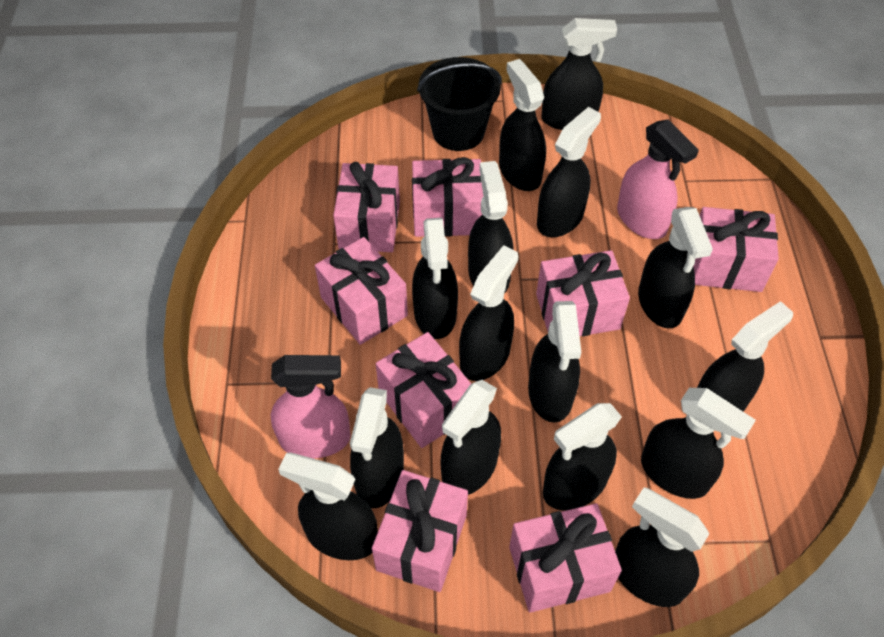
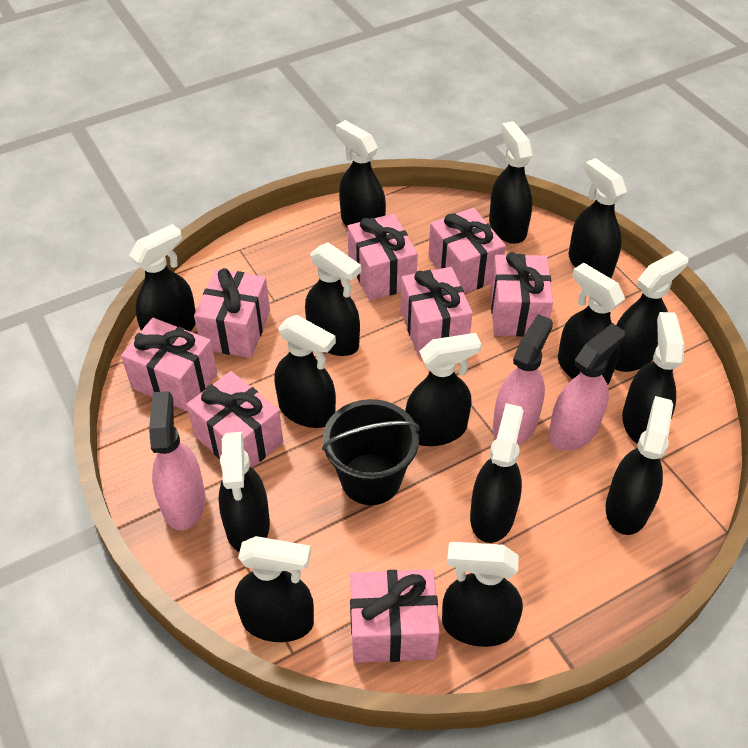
pink spray bottle: 2 -> 3

